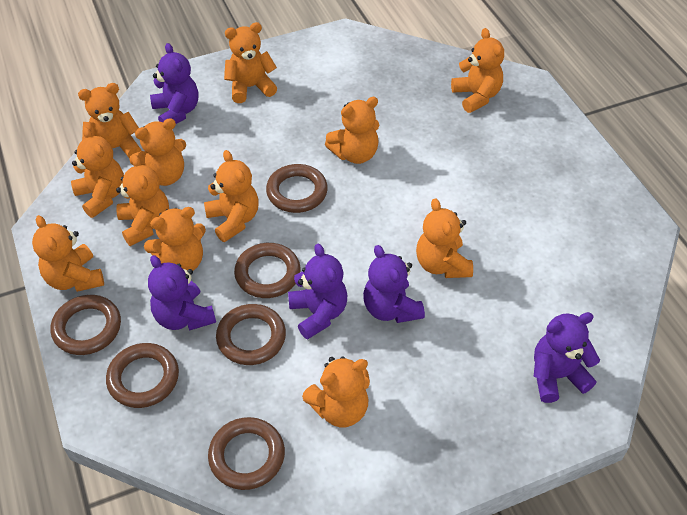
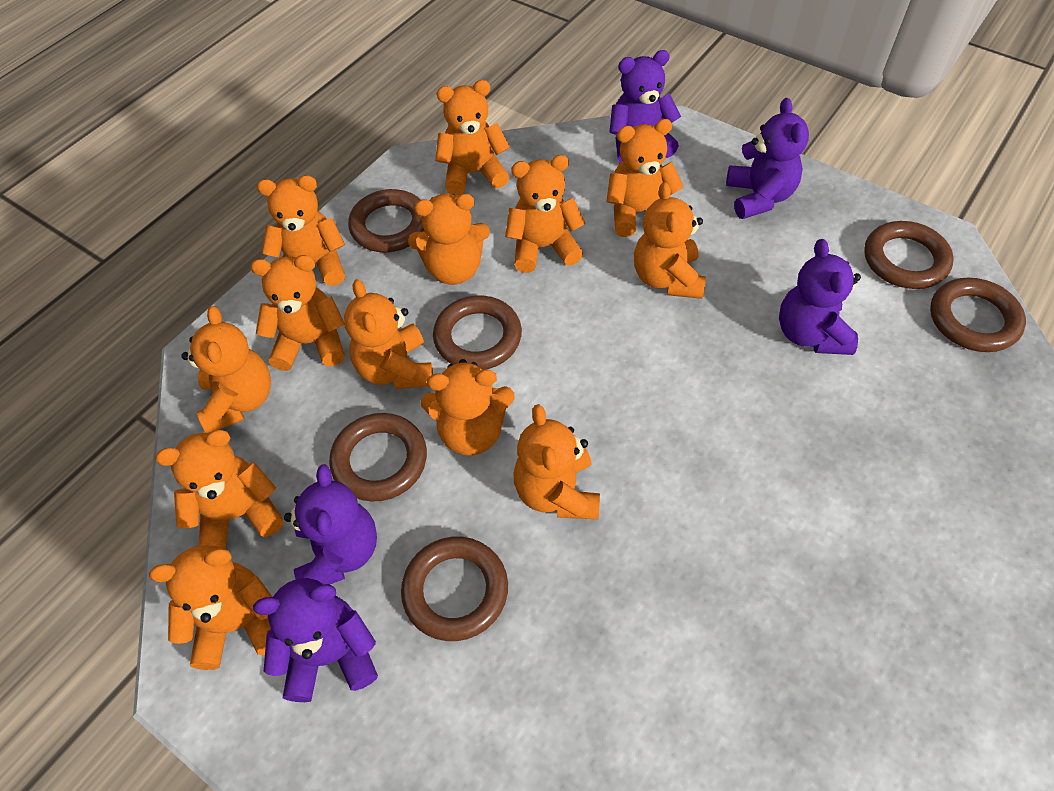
orange teddy bear: 12 -> 13

